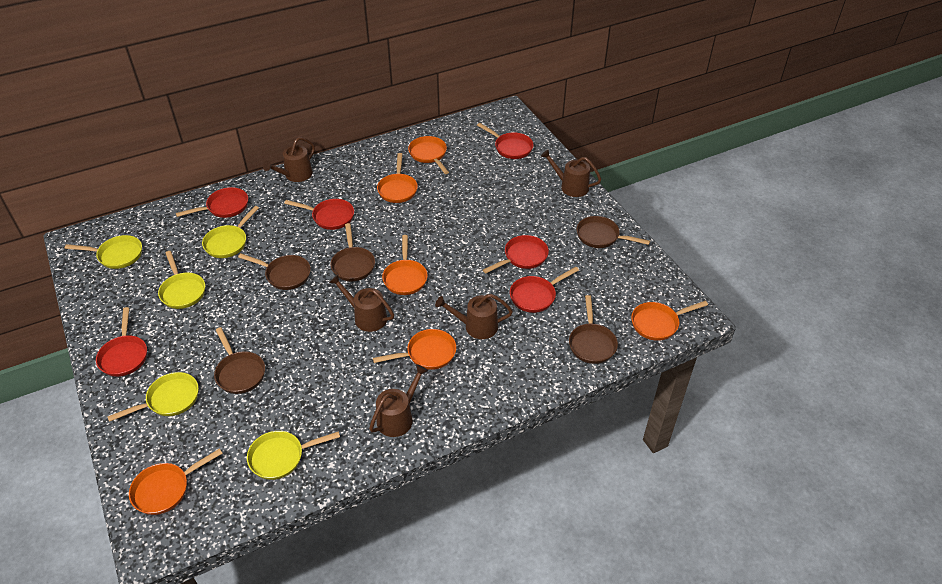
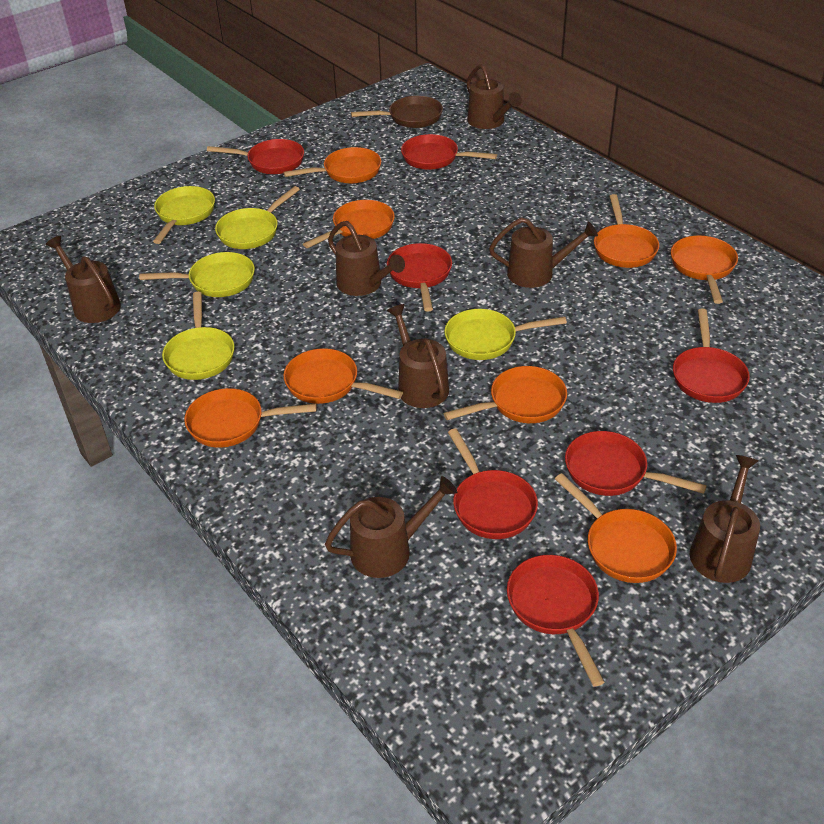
brown pan: 5 -> 1
brown watering can: 5 -> 7
orange pan: 6 -> 8
red pan: 6 -> 7

